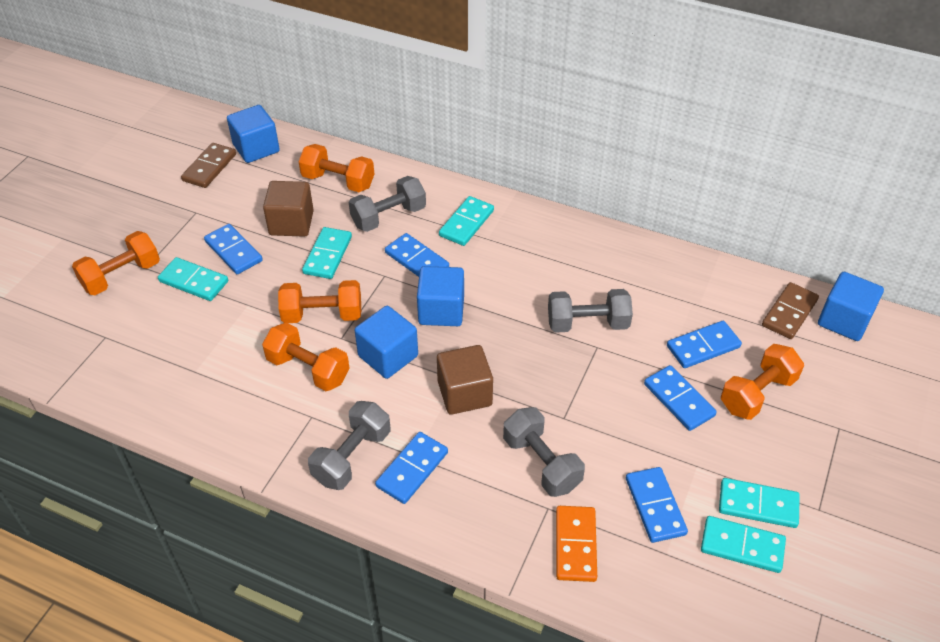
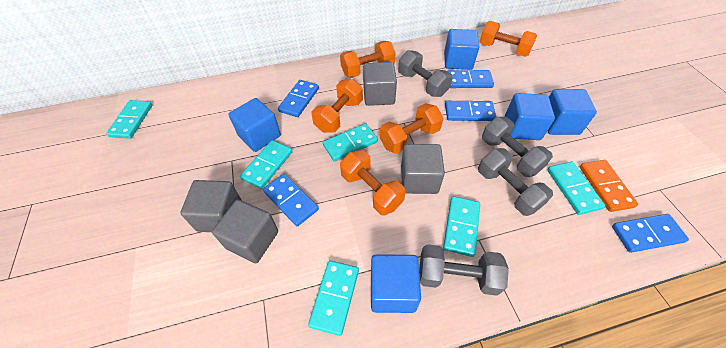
blue cube: 4 -> 5
blue domino: 6 -> 5
brown cube: 2 -> 0
brown domino: 2 -> 0
grey cube: 0 -> 4
turquoise domino: 5 -> 6

